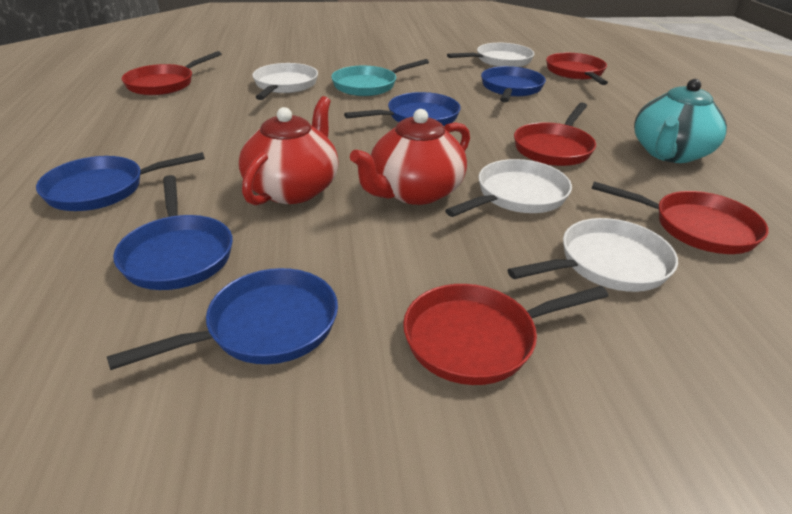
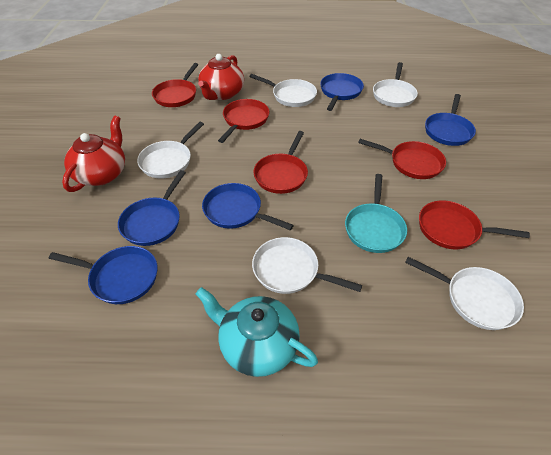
white pan: 4 -> 5

